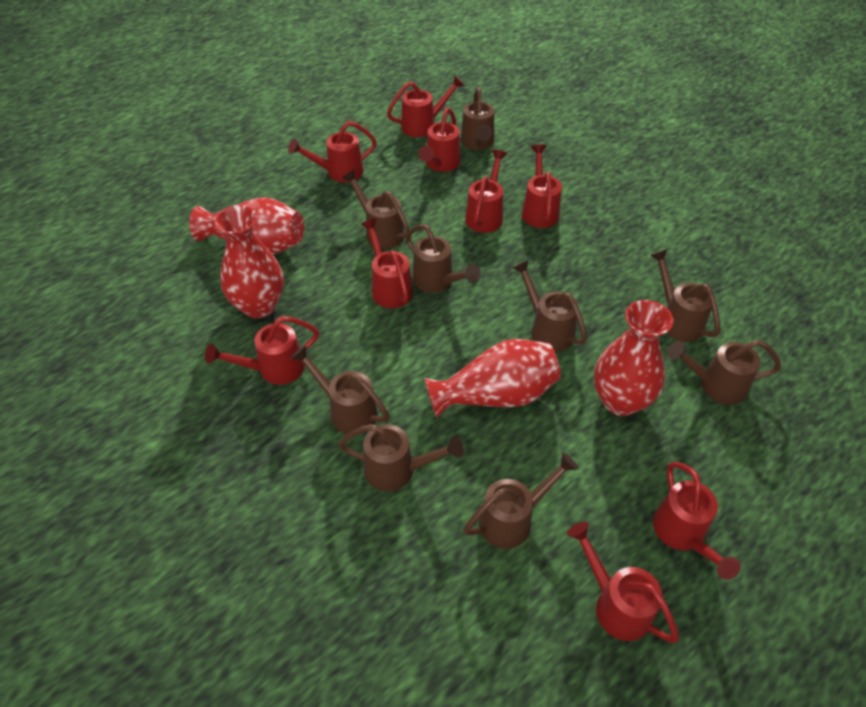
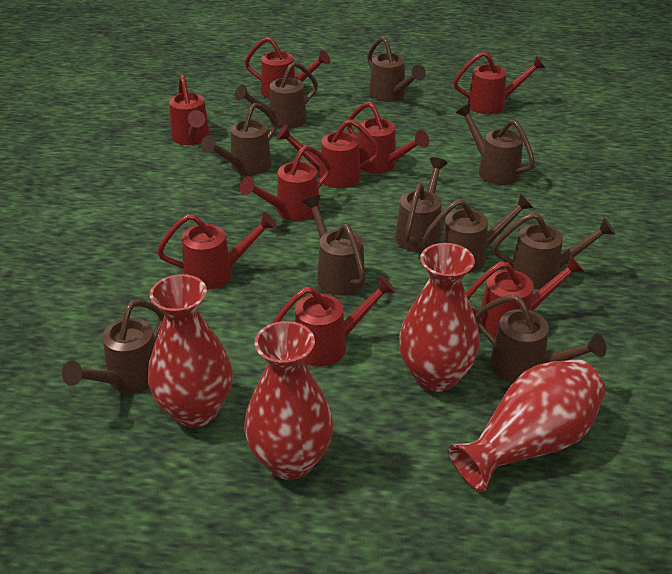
brown watering can: 9 -> 10

